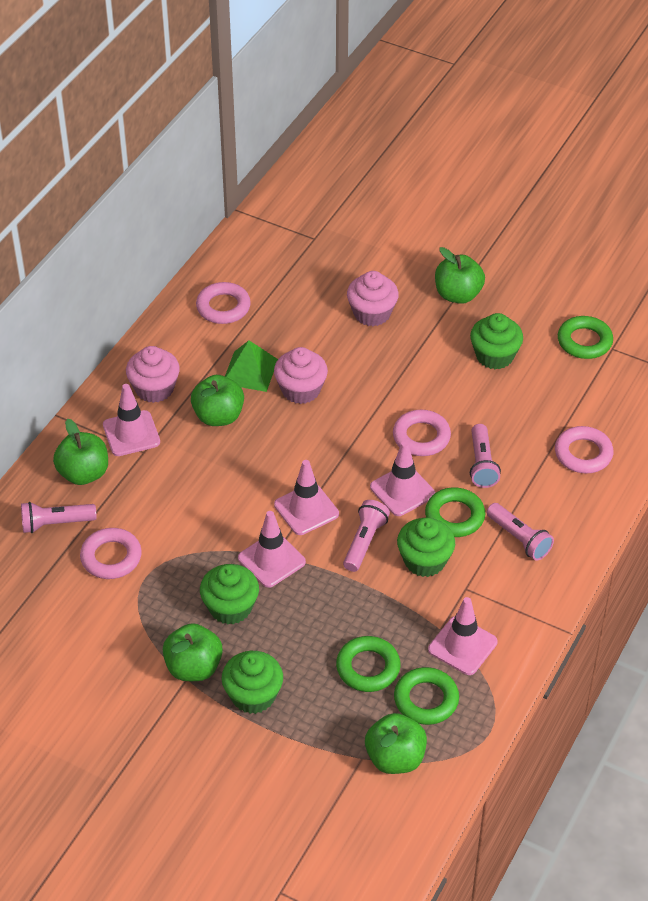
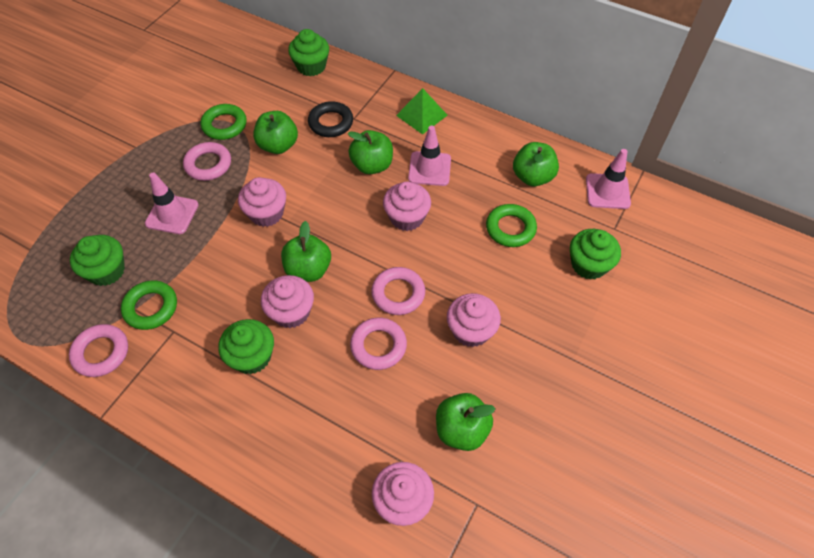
black ring: 0 -> 1
green ring: 4 -> 3
pink cupcake: 3 -> 5
pink flashlight: 4 -> 0
pink traffic cone: 5 -> 3

